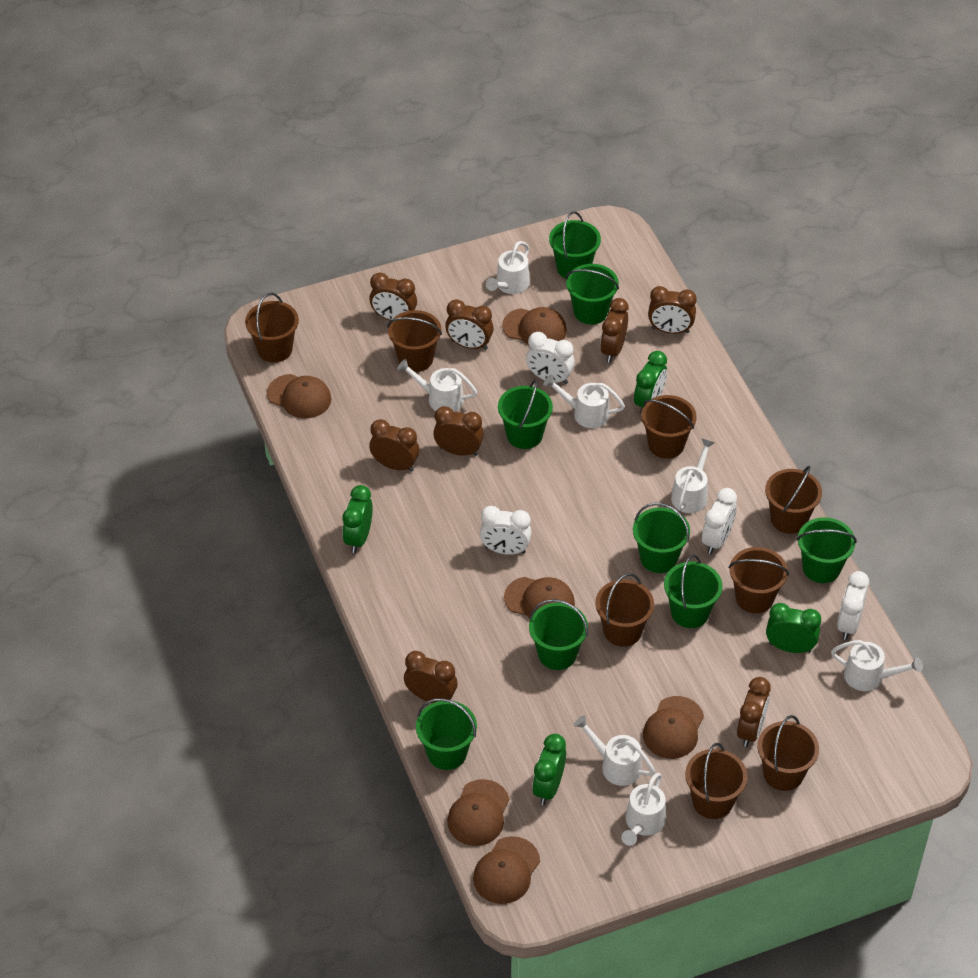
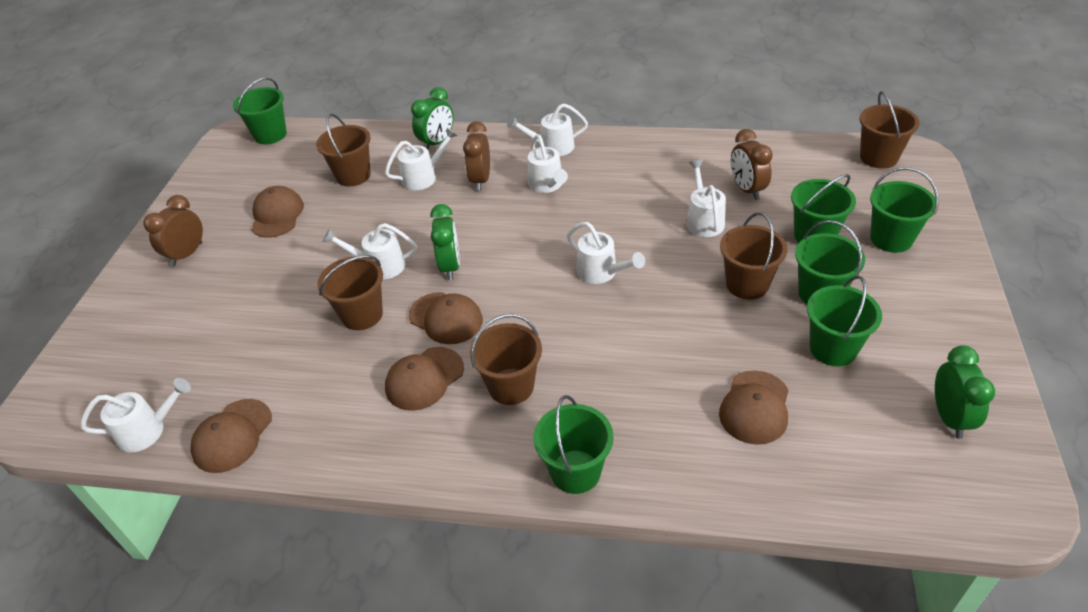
brown bucket: 8 -> 5
brown cap: 6 -> 5
brown clock: 8 -> 3
green bucket: 8 -> 6
green clock: 4 -> 3
white clock: 4 -> 0

